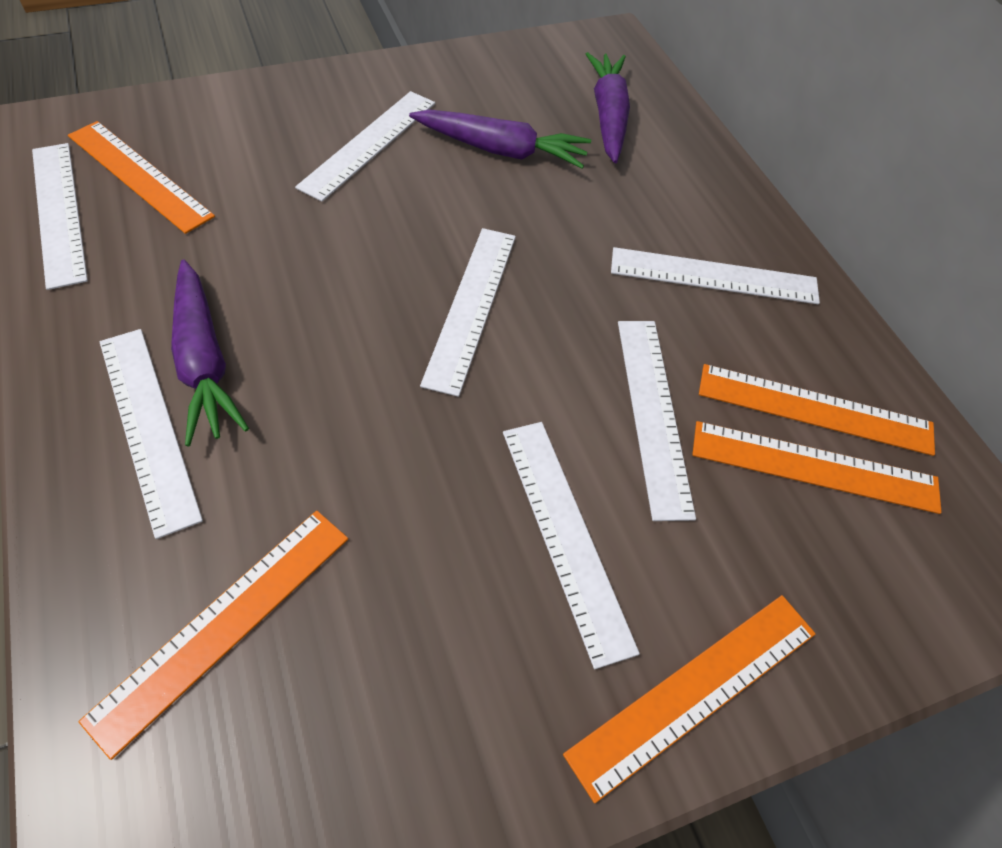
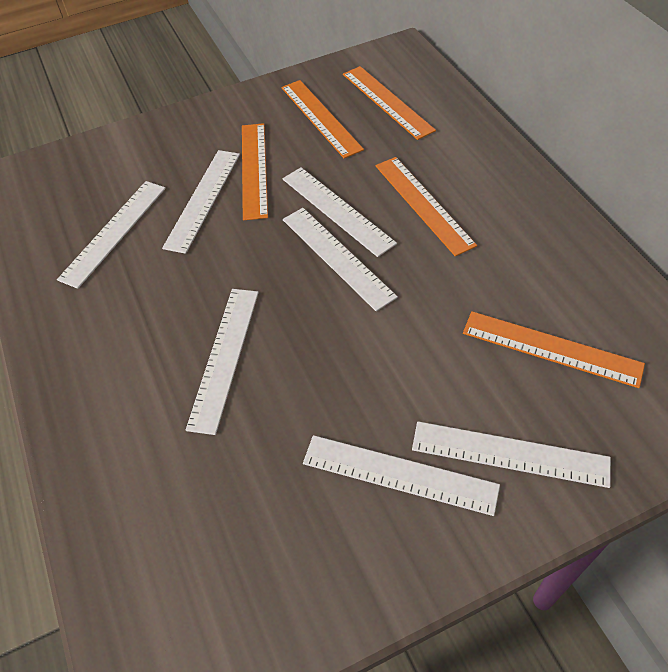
purple carrot: 3 -> 0

